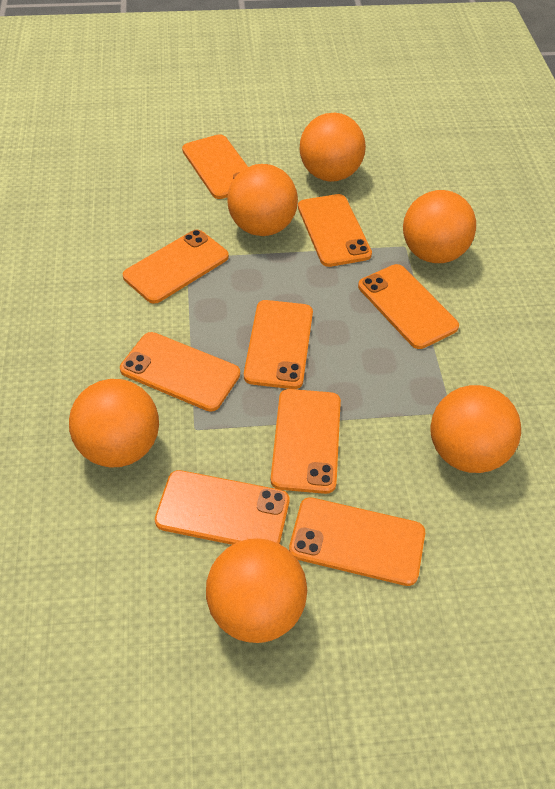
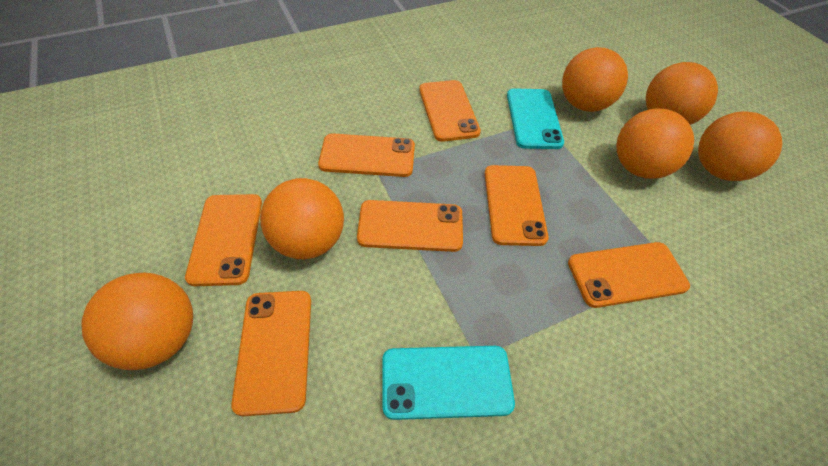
orange phone: 9 -> 7
turquoise phone: 0 -> 2

